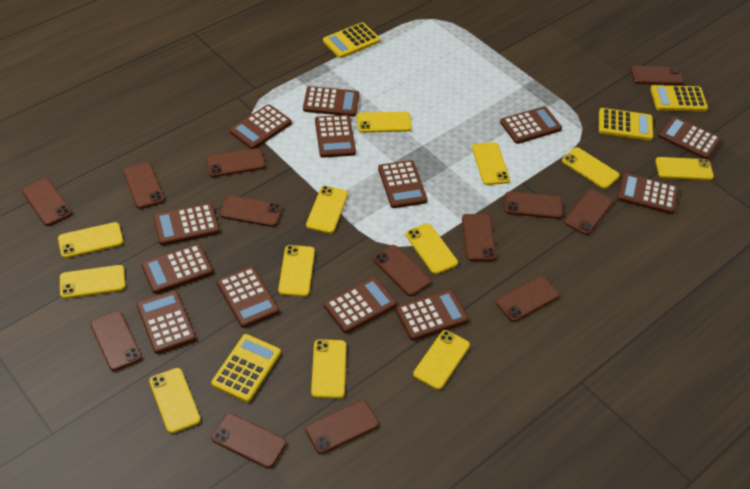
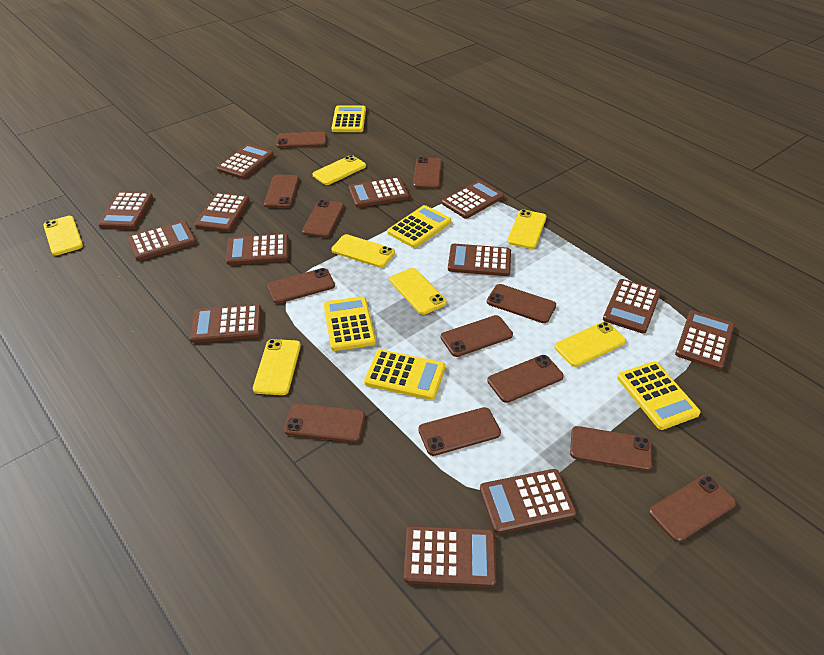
brown phone: 13 -> 12
yellow calculator: 4 -> 5
yellow phone: 12 -> 7

